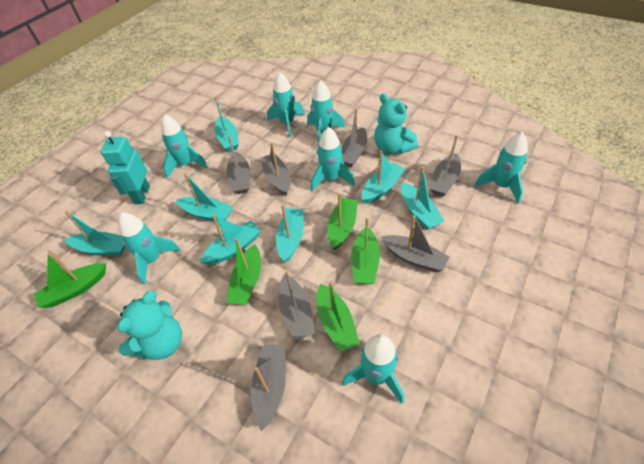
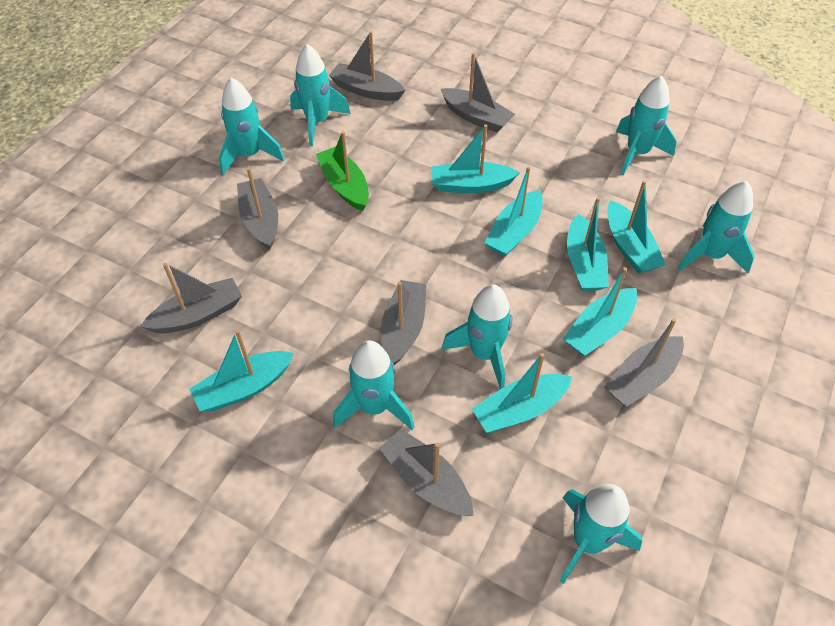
green boat: 5 -> 1
turquoise robot: 1 -> 0
turquoise teddy bear: 2 -> 0

